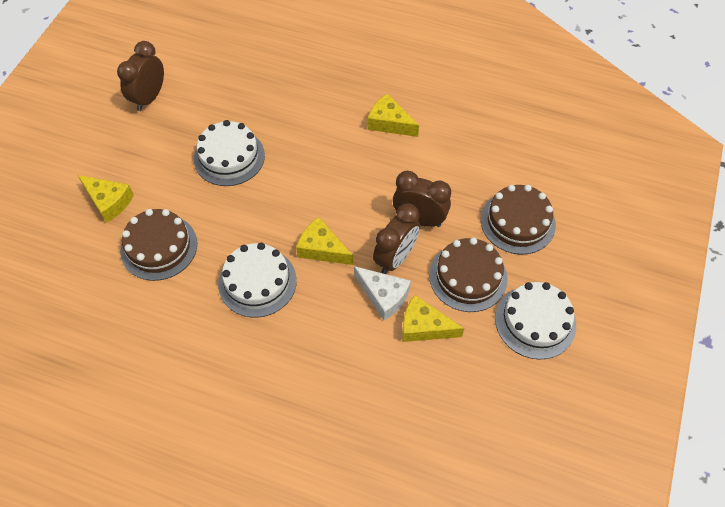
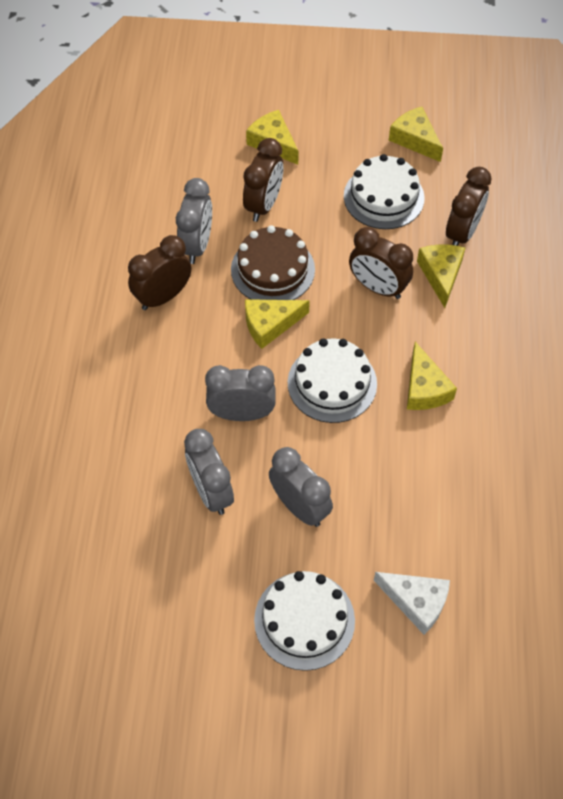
brown cake: 3 -> 1
brown clock: 3 -> 4
grey clock: 0 -> 4
yellow cheese: 4 -> 5

